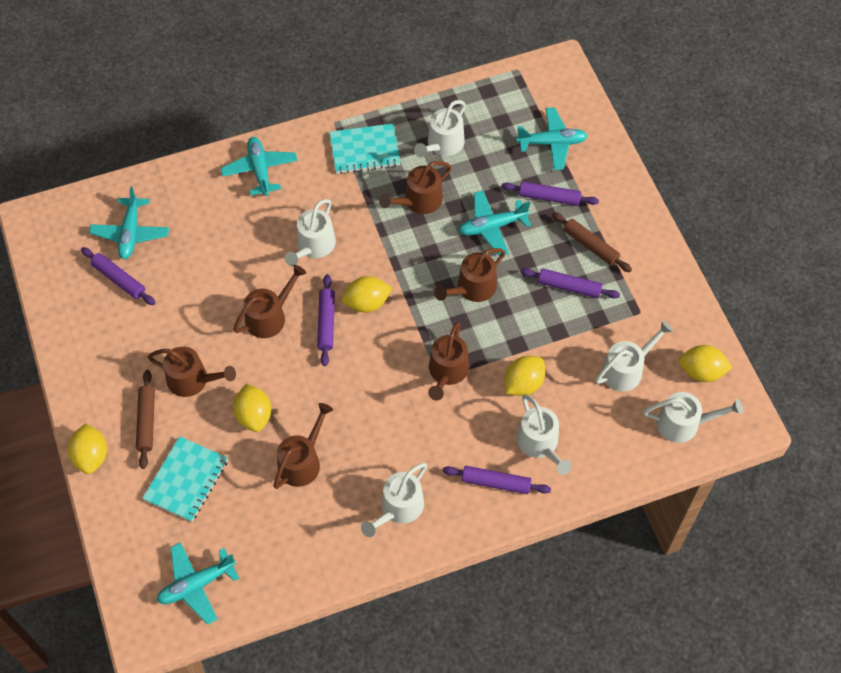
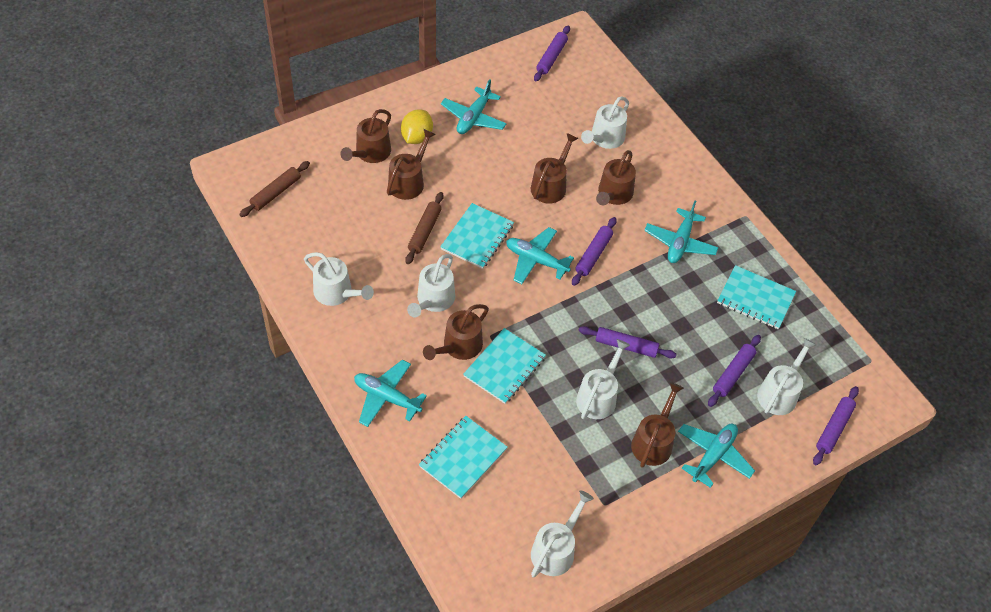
turquoise notebook: 2 -> 4
yellow lemon: 5 -> 1

